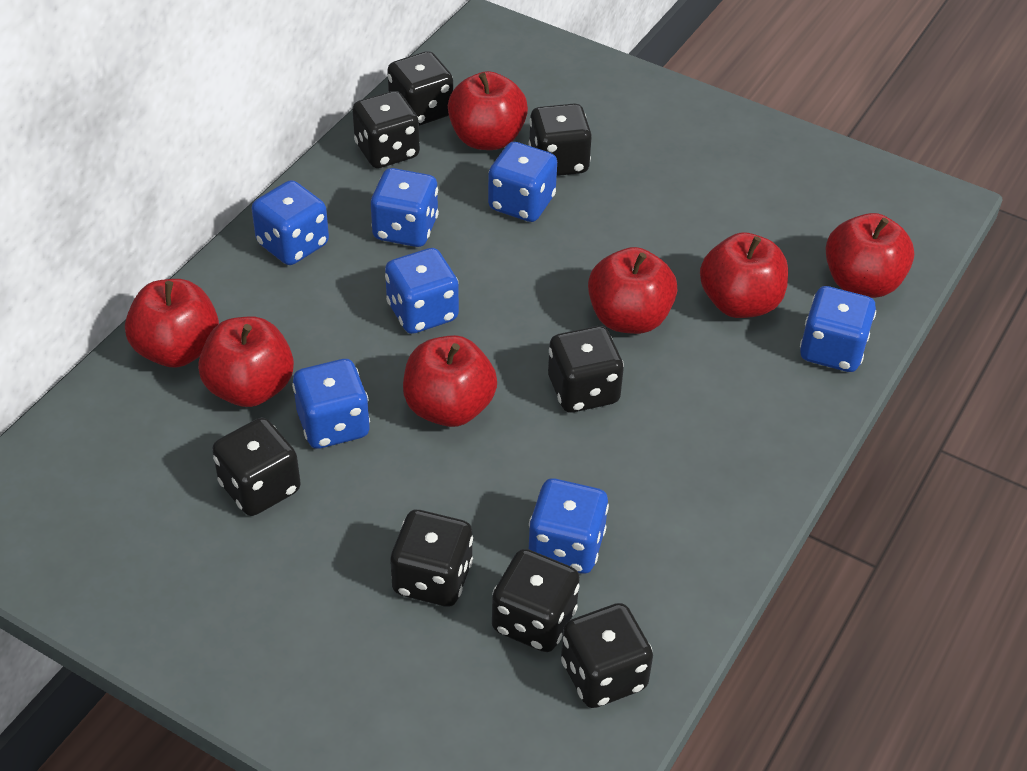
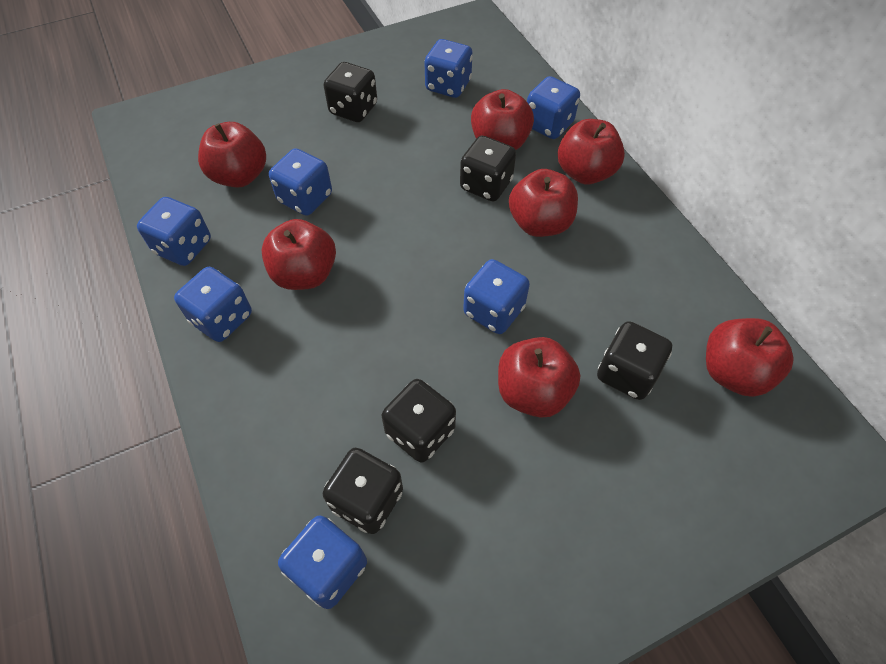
black dice: 8 -> 5

